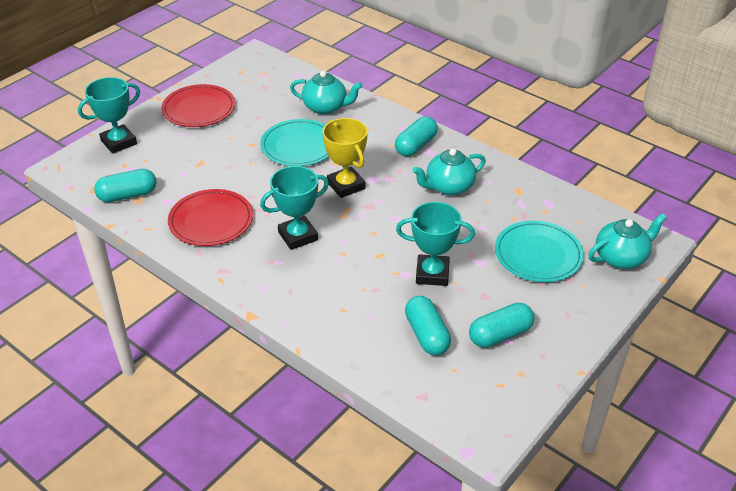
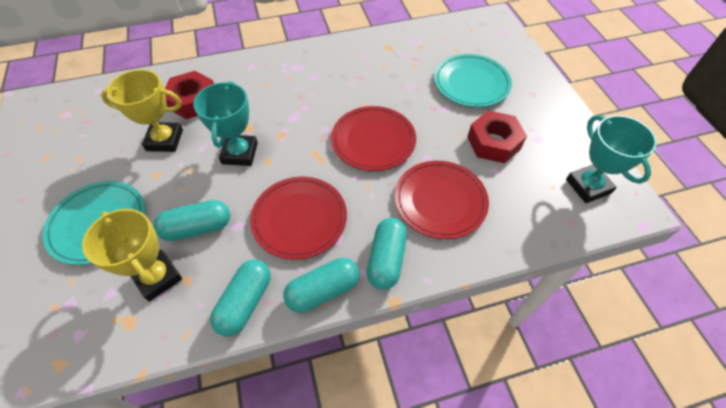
red nut: 0 -> 2
red plate: 2 -> 3
turquoise teapot: 3 -> 0
turquoise trophy: 3 -> 2
yellow trophy: 1 -> 2

